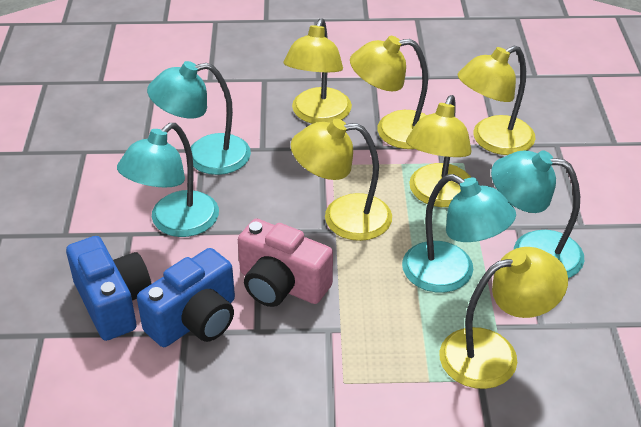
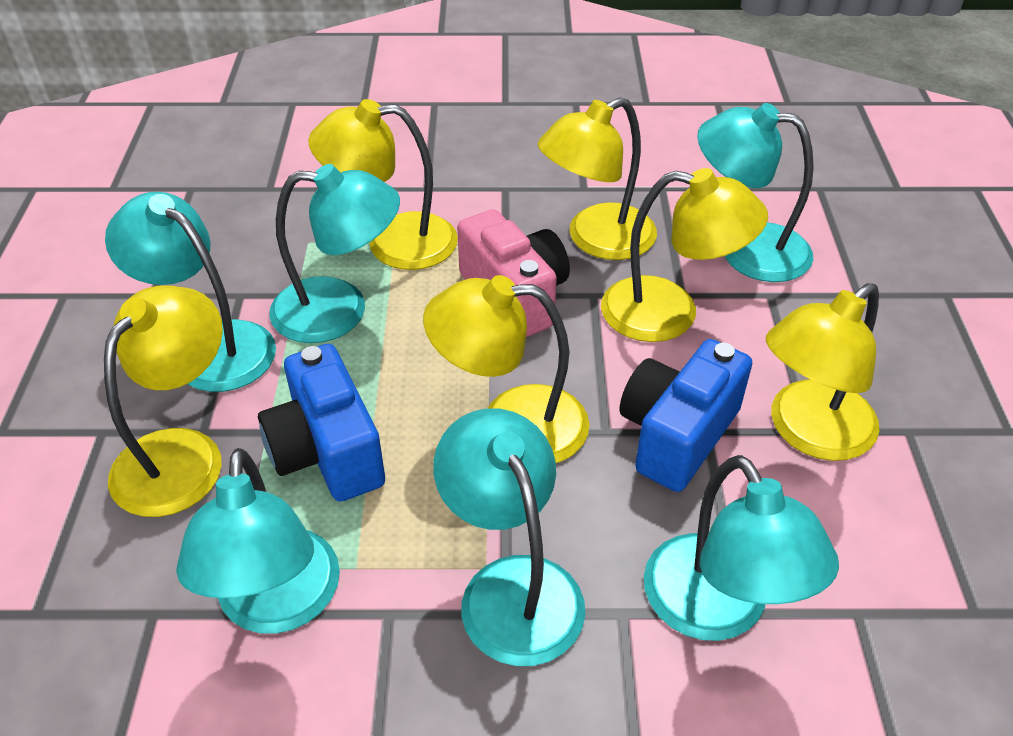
turquoise lamp: 4 -> 6

